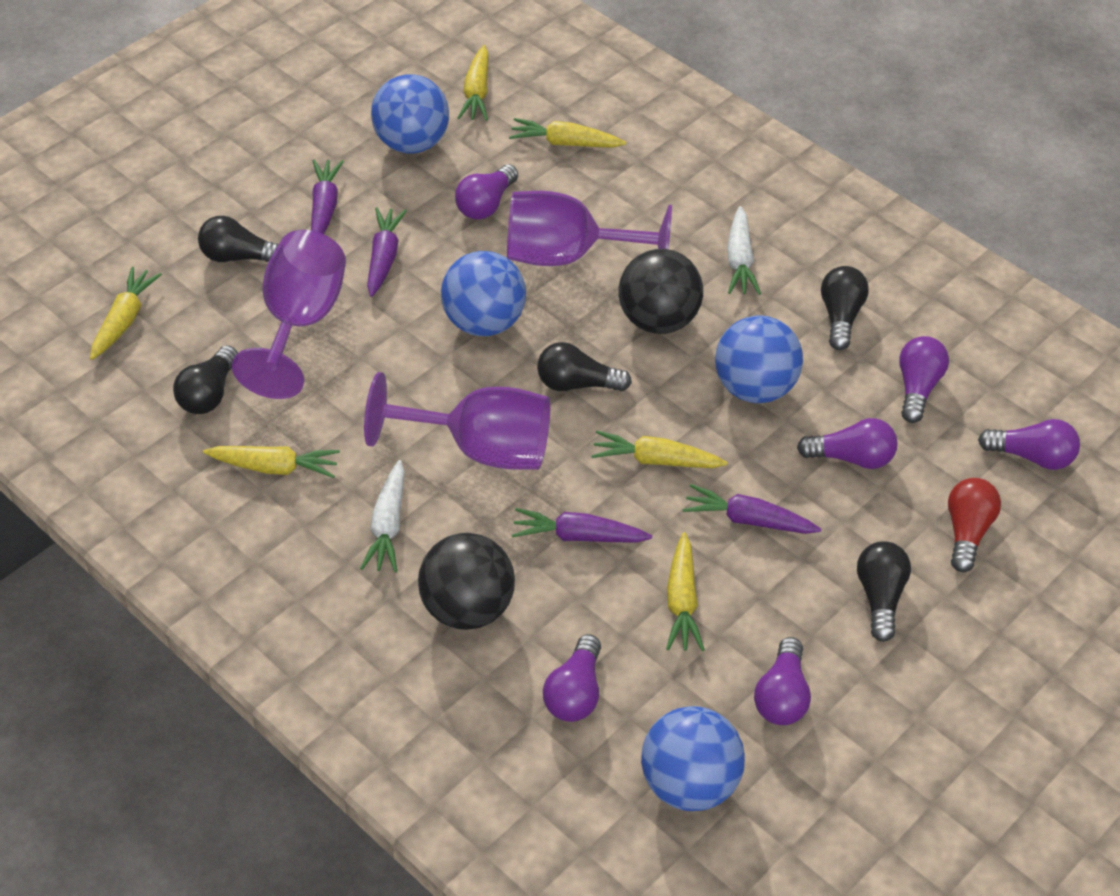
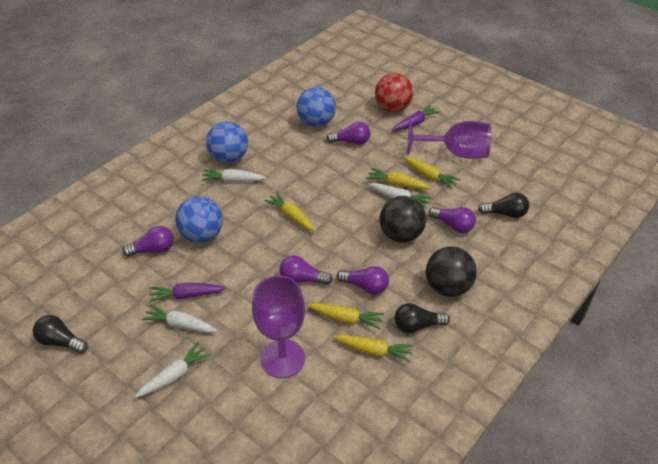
black light bulb: 5 -> 3
blue ball: 4 -> 3
purple carrot: 4 -> 2
purple goblet: 3 -> 2
purple light bulb: 6 -> 5
red ball: 0 -> 1
red light bulb: 1 -> 0
white carrot: 2 -> 4
yellow carrot: 6 -> 5

